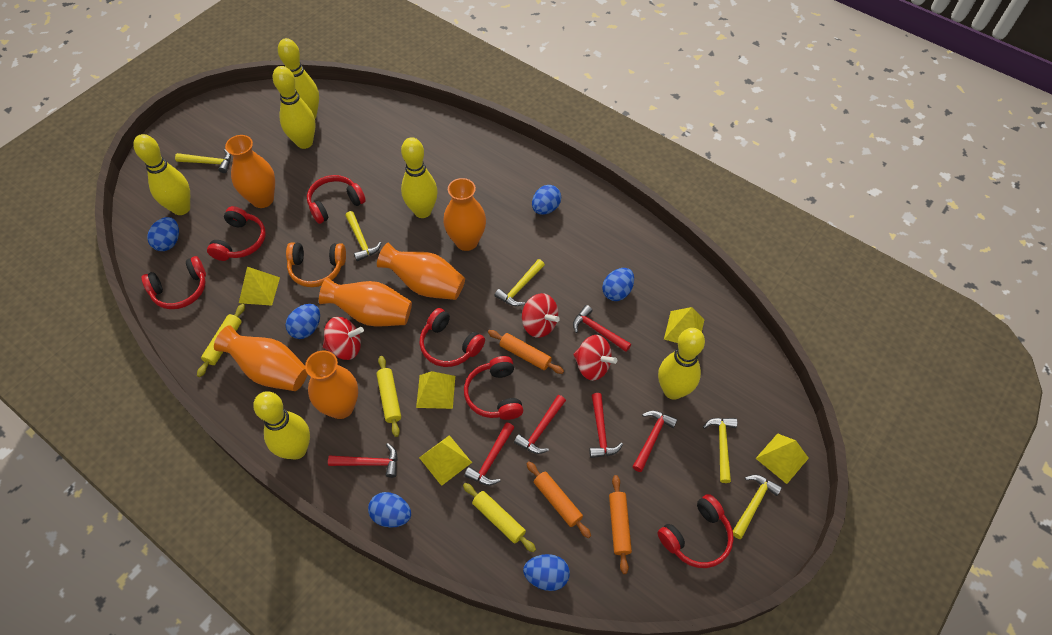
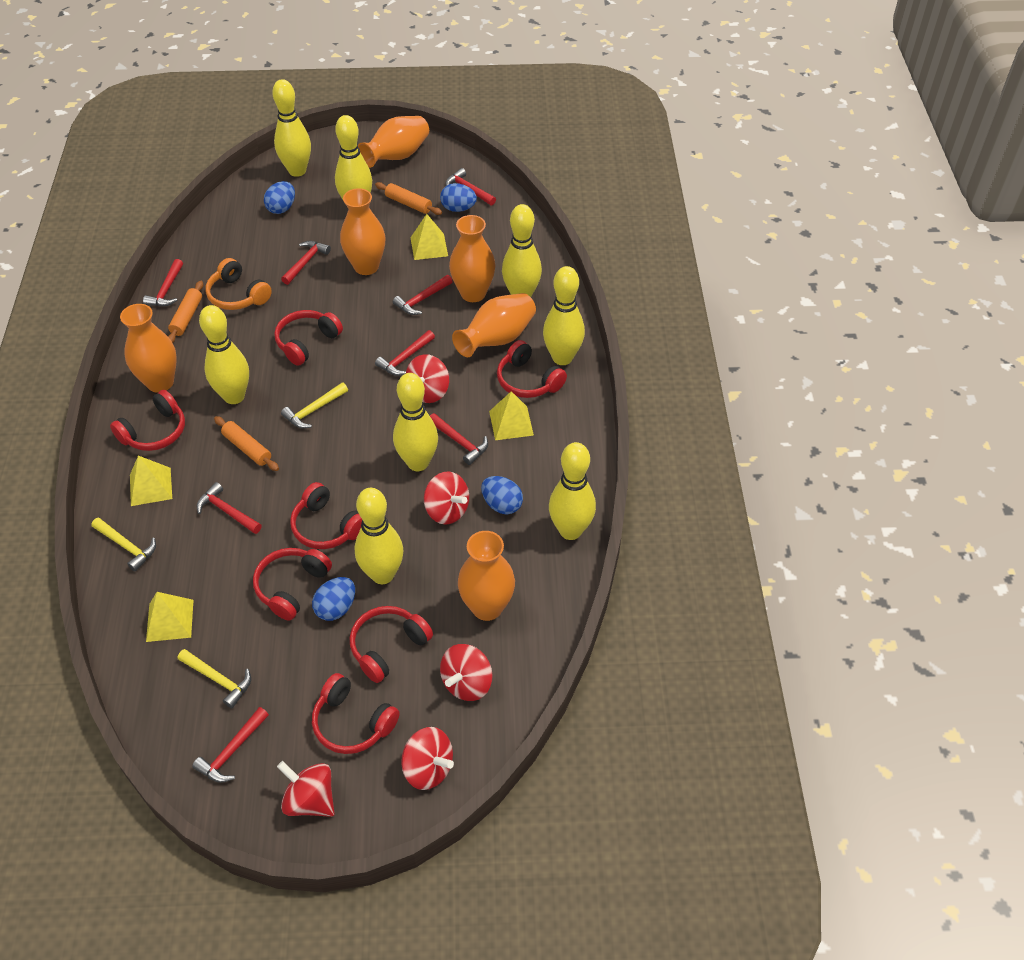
blue egg: 6 -> 4
red hammer: 6 -> 8
red headphones: 6 -> 7
red spinning top: 3 -> 5
yellow bowling pin: 6 -> 8
yellow hammer: 5 -> 3
yellow pyramid: 5 -> 4
yellow rolling pin: 3 -> 0

